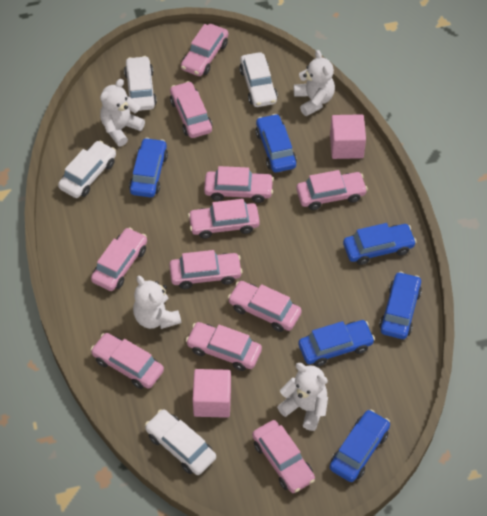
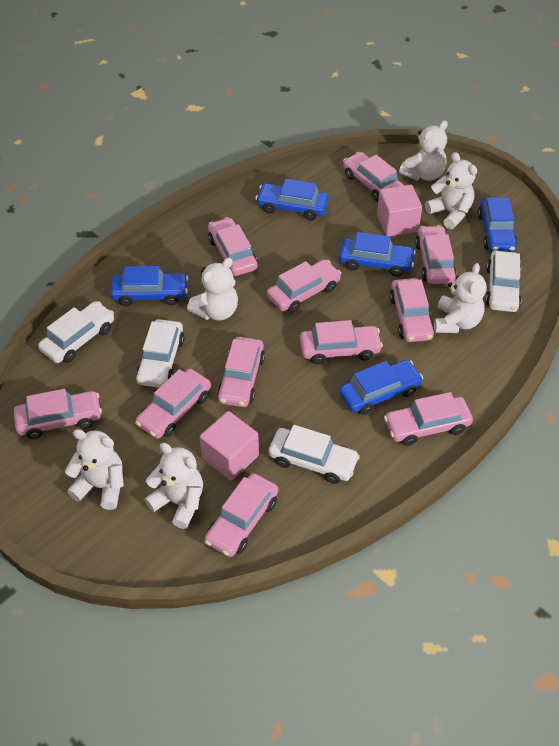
blue car: 6 -> 5
white teddy bear: 4 -> 6

